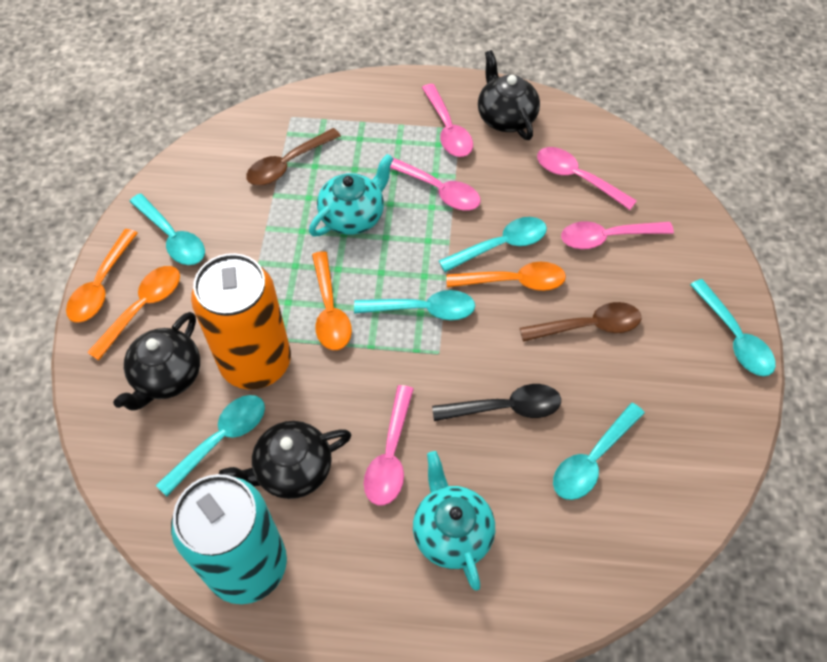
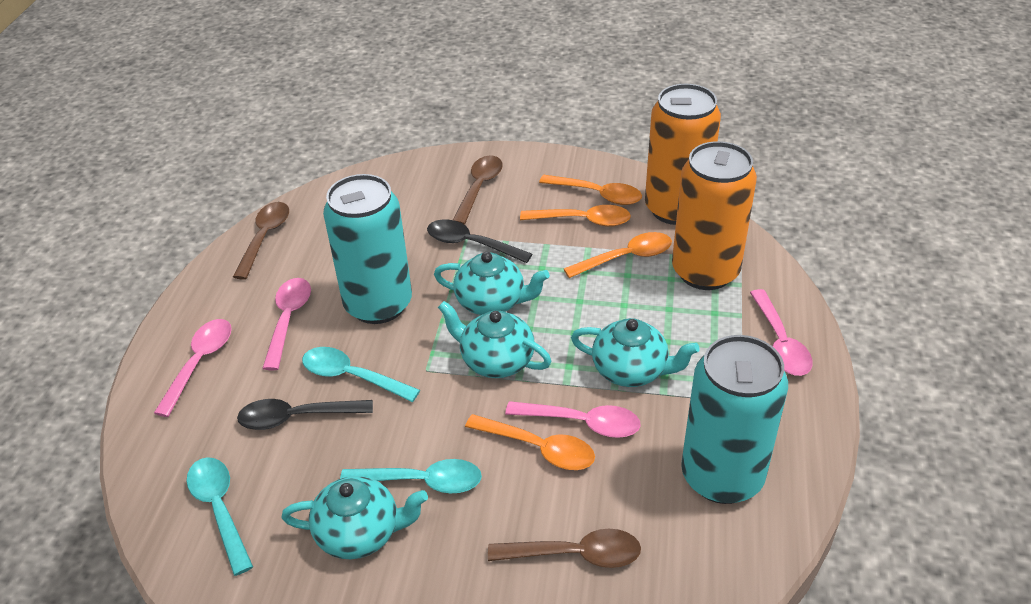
black spoon: 1 -> 2
black teapot: 3 -> 0
brown spoon: 2 -> 3
orange can: 1 -> 2
pink spoon: 5 -> 4
turquoise can: 1 -> 2
turquoise spoon: 6 -> 3
turquoise teapot: 2 -> 4

